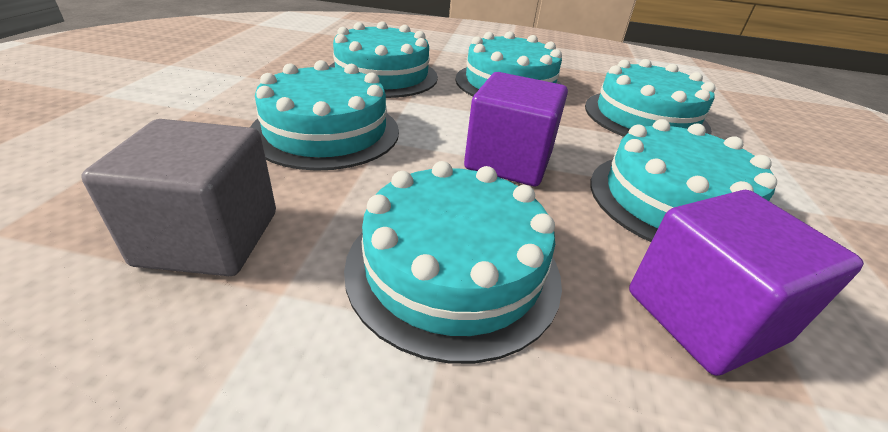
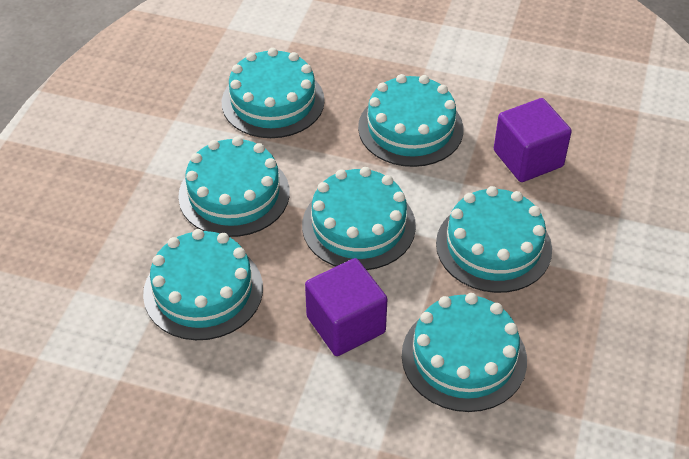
grey cube: 1 -> 0
turquoise cake: 6 -> 7

